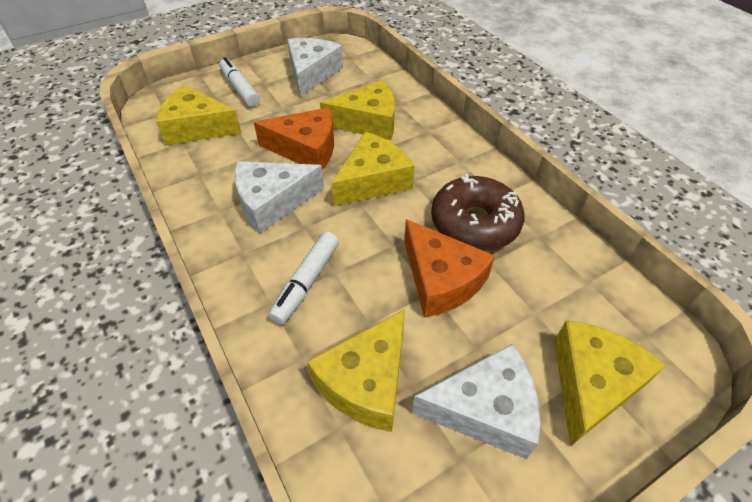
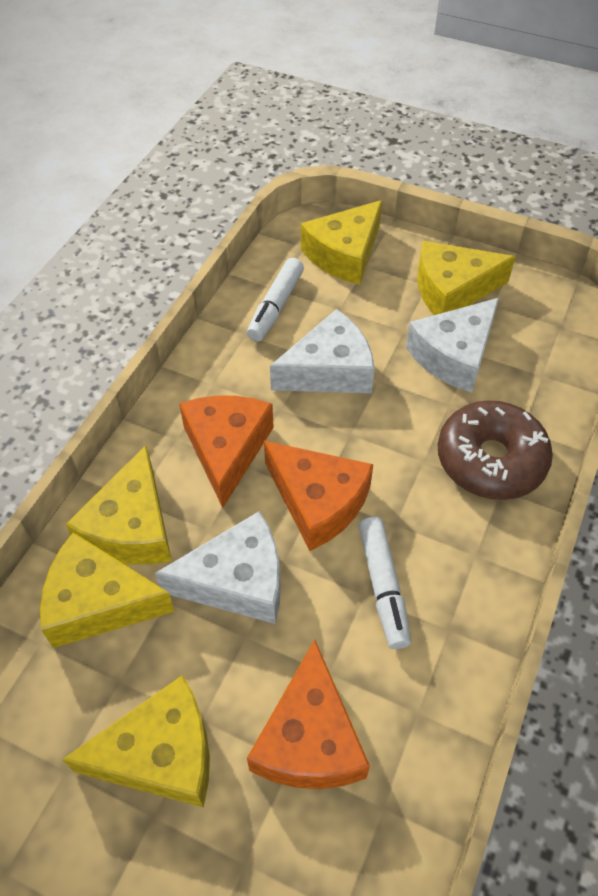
orange cheese: 2 -> 3

